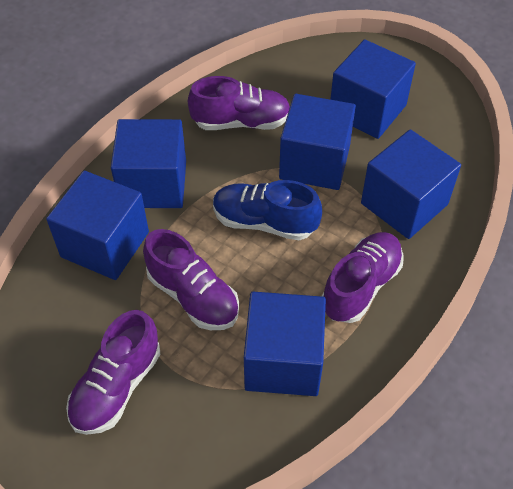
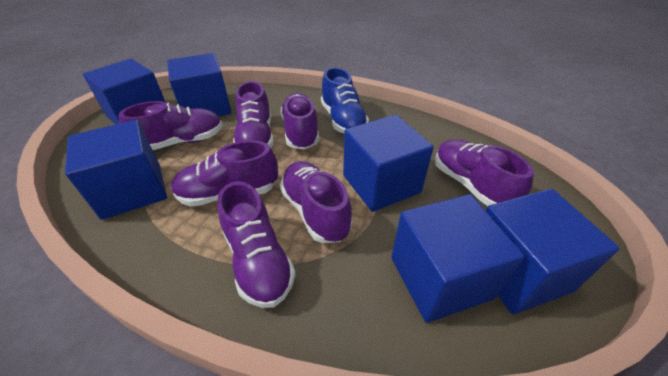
purple shoe: 4 -> 7

